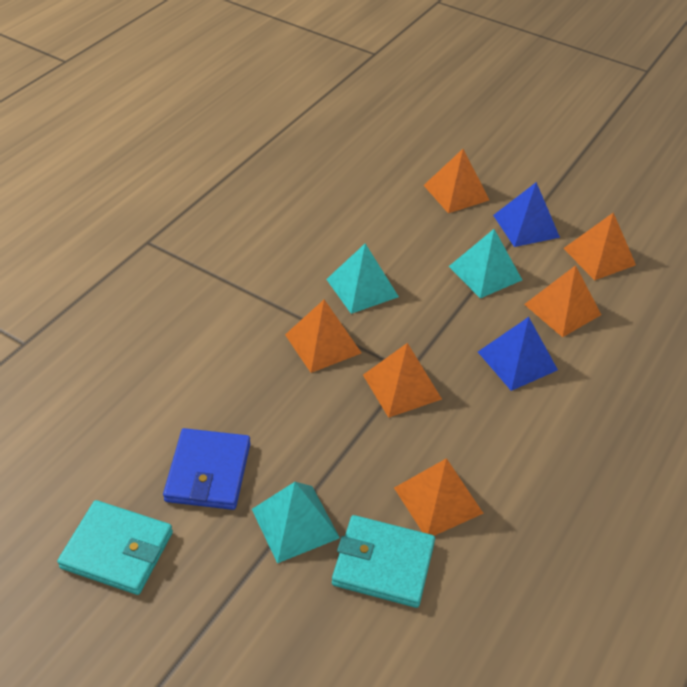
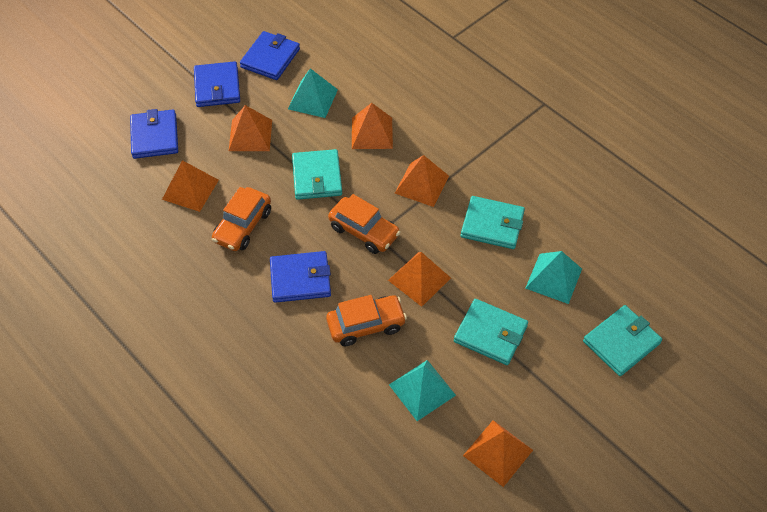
blue pyramid: 2 -> 0
blue wallet: 1 -> 4
orange car: 0 -> 3
turquoise wallet: 2 -> 4

